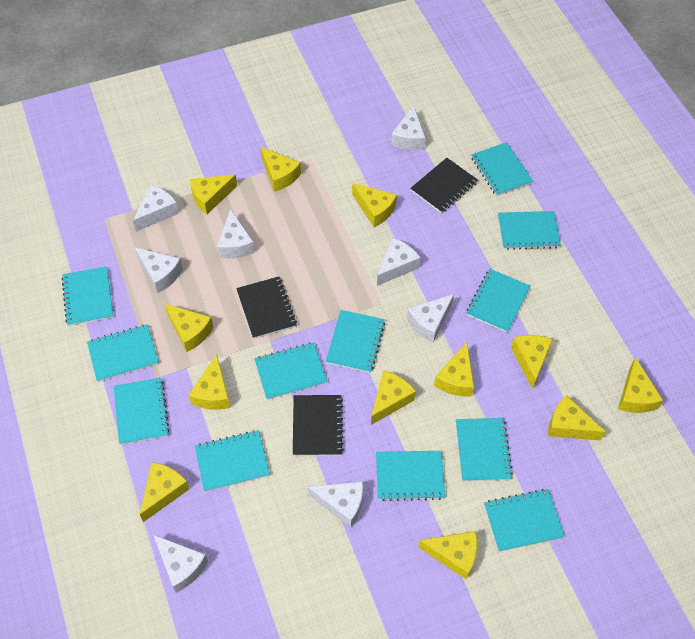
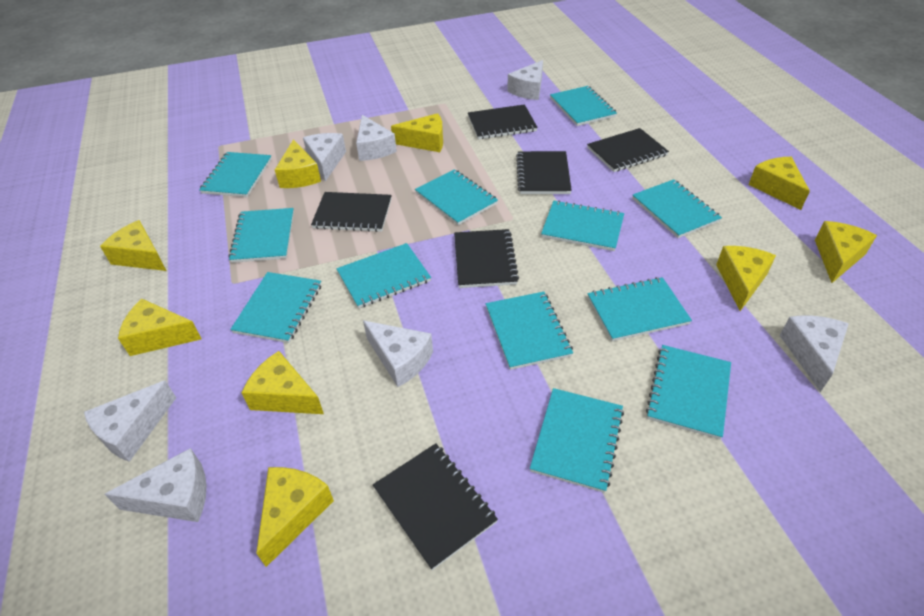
black notebook: 3 -> 6
white cheese: 8 -> 7
yellow cheese: 12 -> 9

